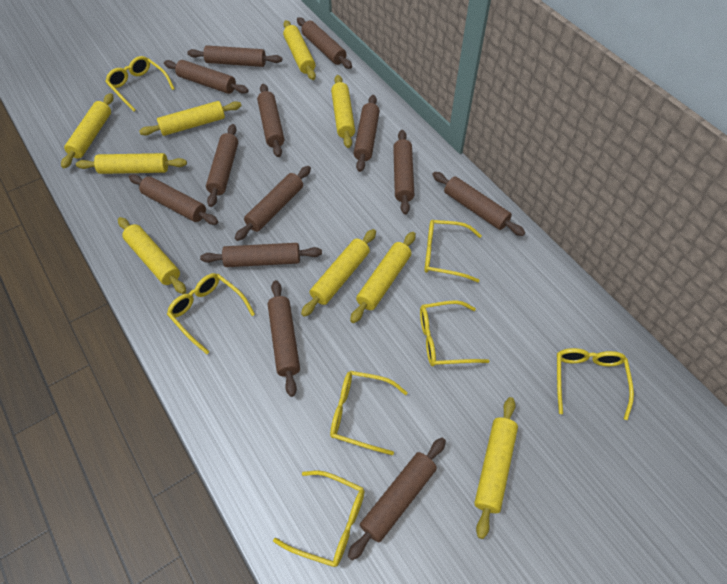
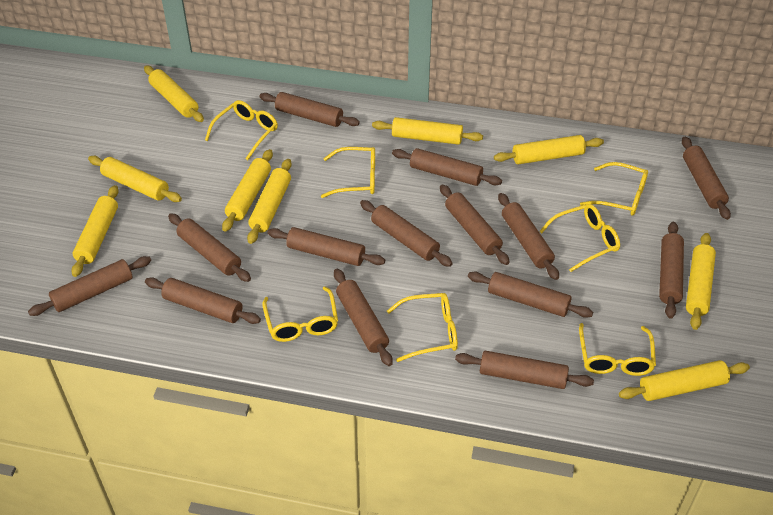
brown rolling pin: 13 -> 14

